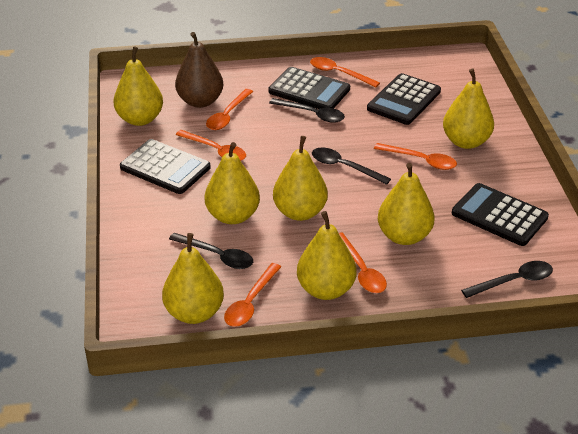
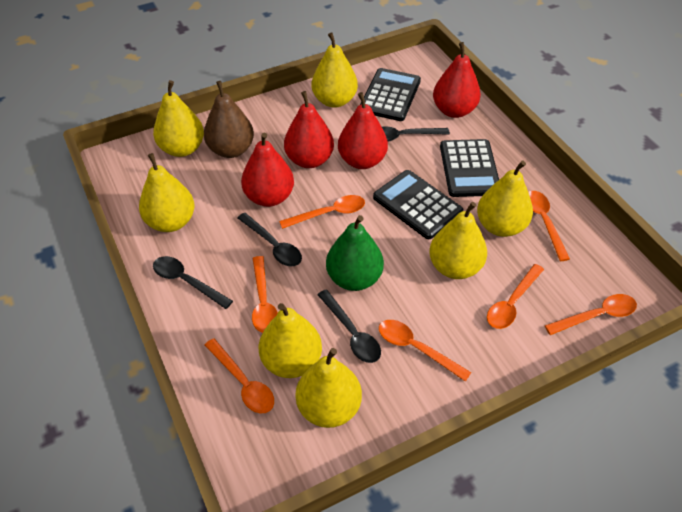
black calculator: 4 -> 3
green pear: 0 -> 1
orange spoon: 6 -> 7
red pear: 0 -> 4

